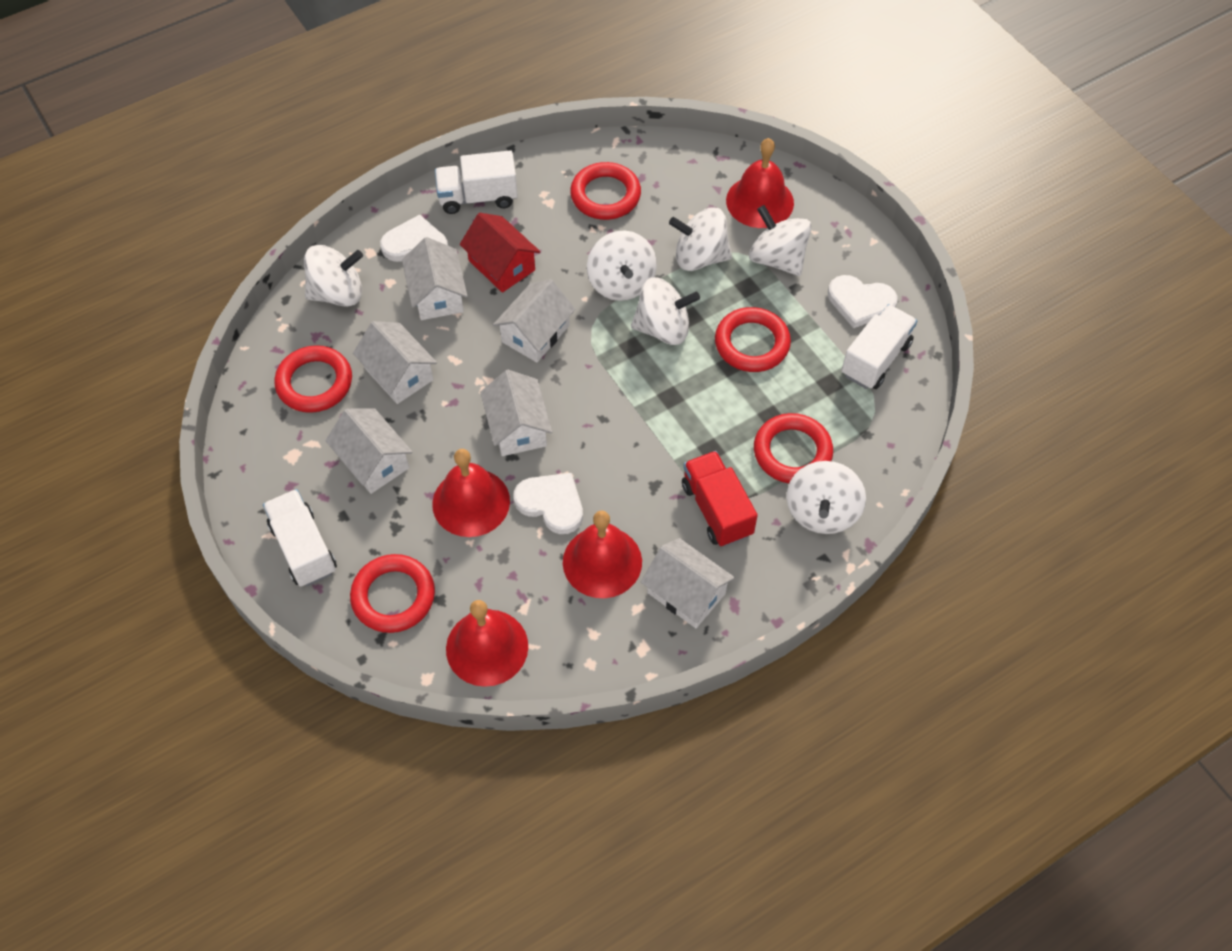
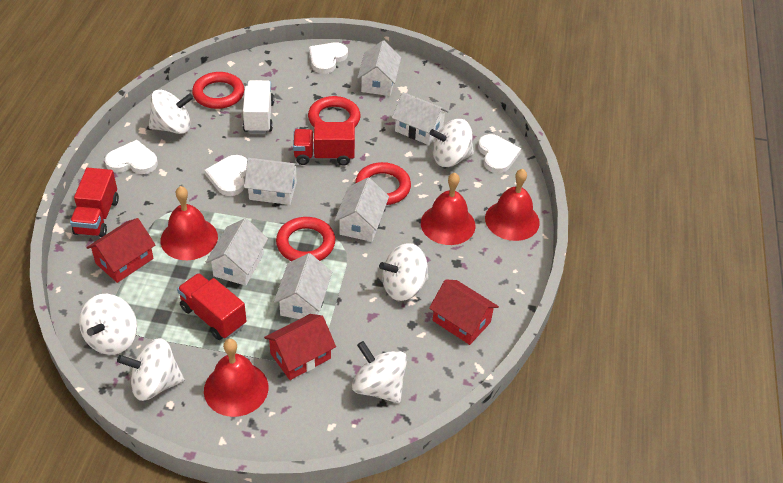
red house: 1 -> 3
red ring: 5 -> 4
red truck: 1 -> 3
white heart: 3 -> 4
white truck: 3 -> 1

